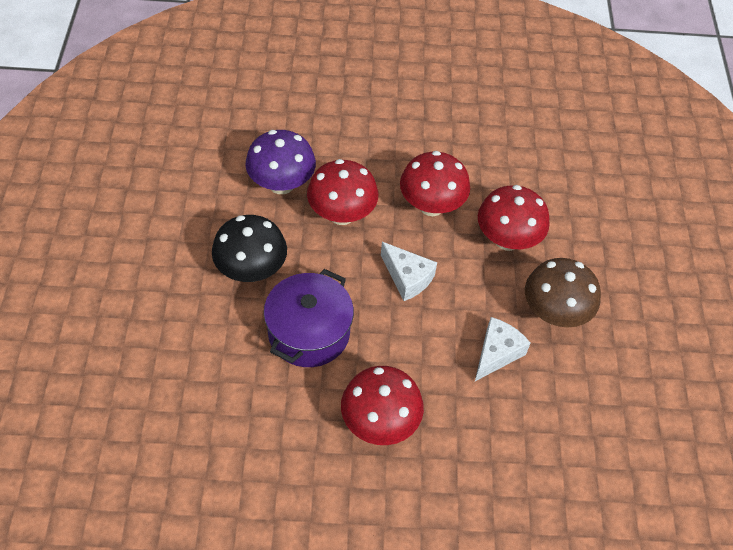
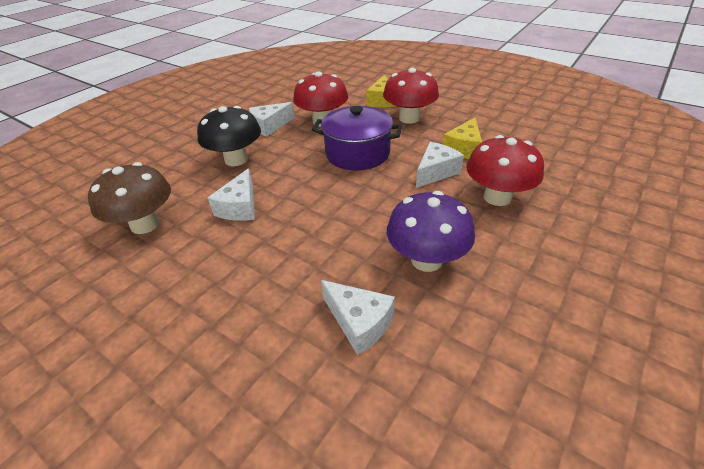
red mushroom: 4 -> 3
white cheese: 2 -> 4
yellow cheese: 0 -> 2

